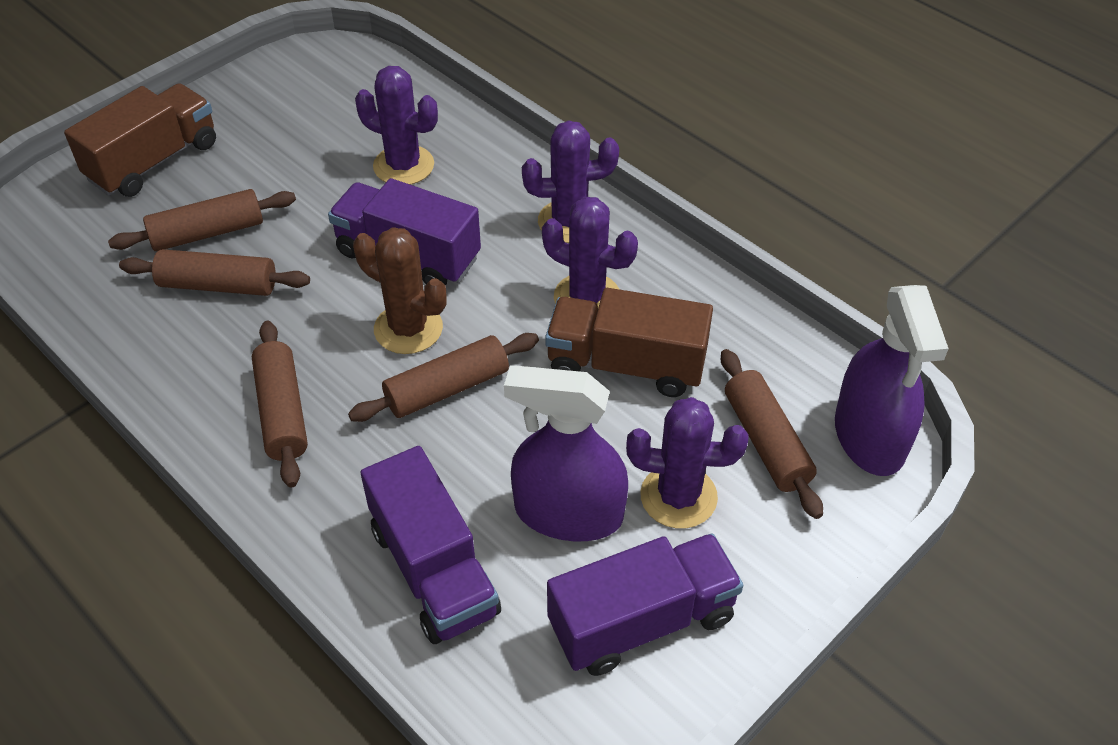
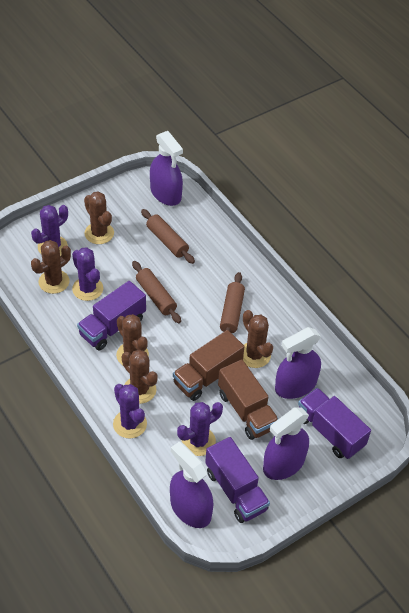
brown cactus: 1 -> 5
brown rolling pin: 5 -> 3
purple spray bottle: 2 -> 4

